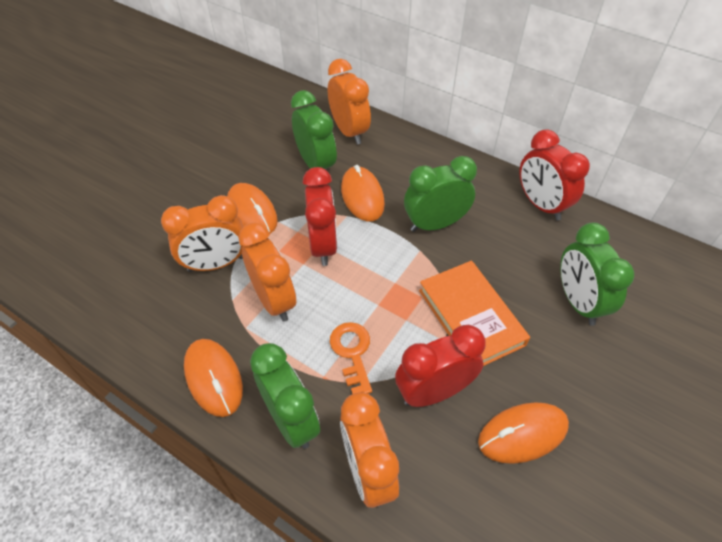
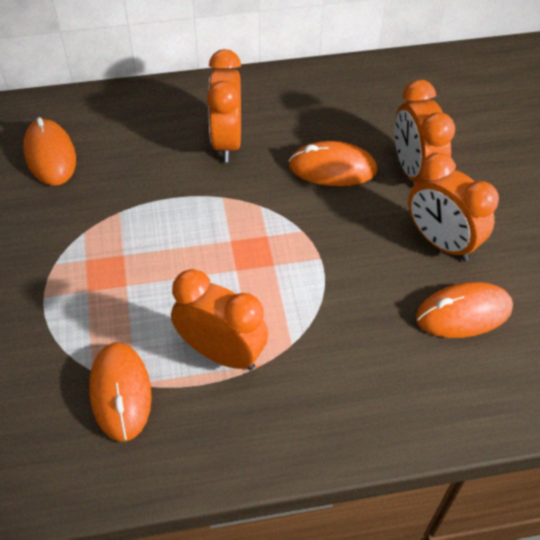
green clock: 4 -> 0
orange book: 1 -> 0
orange key: 1 -> 0
red clock: 3 -> 0

